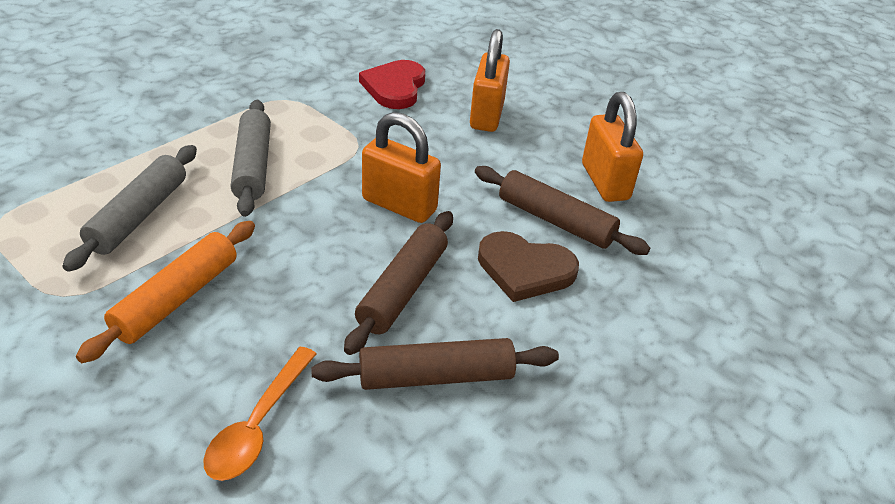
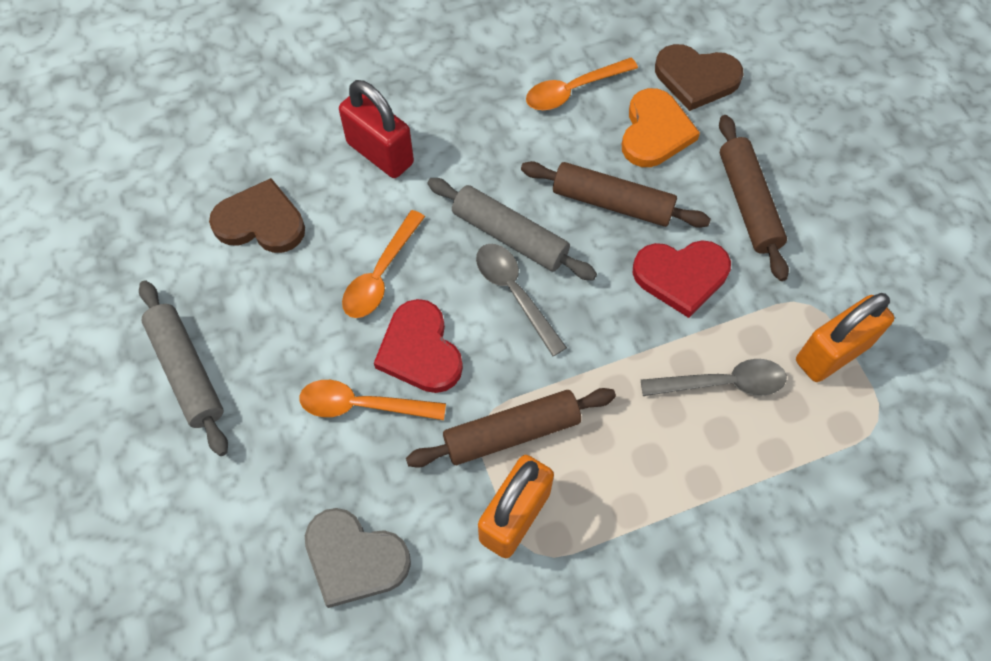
brown heart: 1 -> 2
grey heart: 0 -> 1
grey spoon: 0 -> 2
orange heart: 0 -> 1
orange padlock: 3 -> 2
orange rolling pin: 1 -> 0
orange spoon: 1 -> 3
red heart: 1 -> 2
red padlock: 0 -> 1

